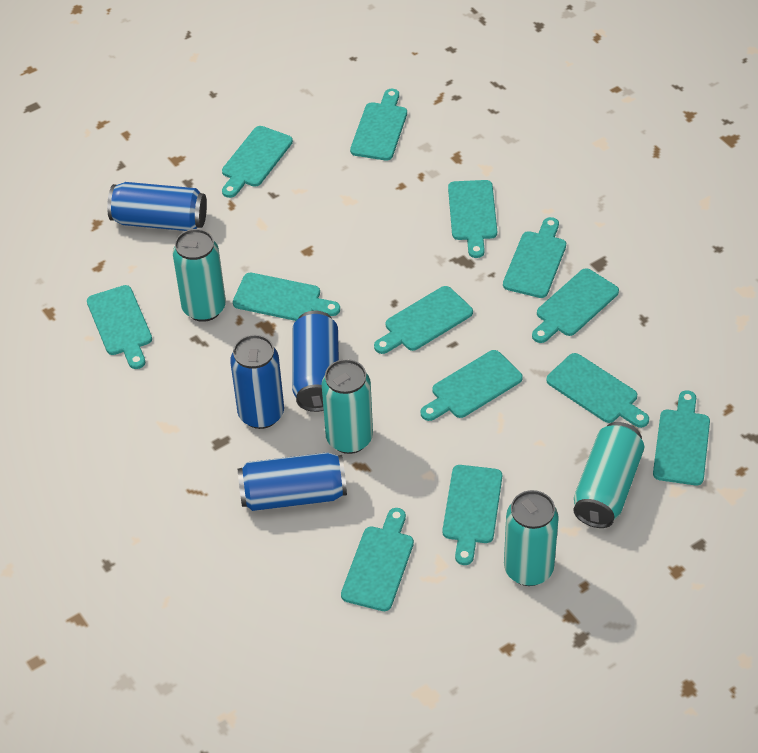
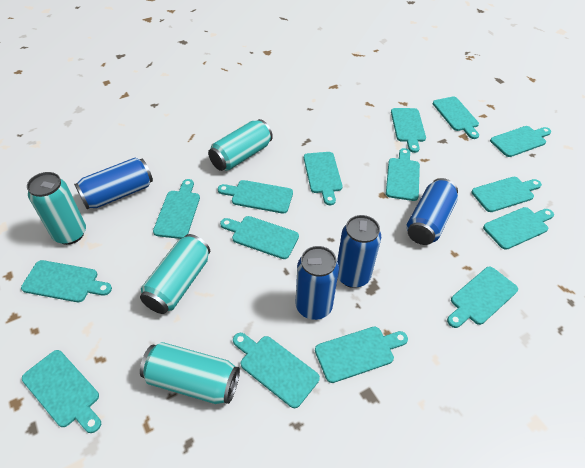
turquoise cutting board: 13 -> 15

